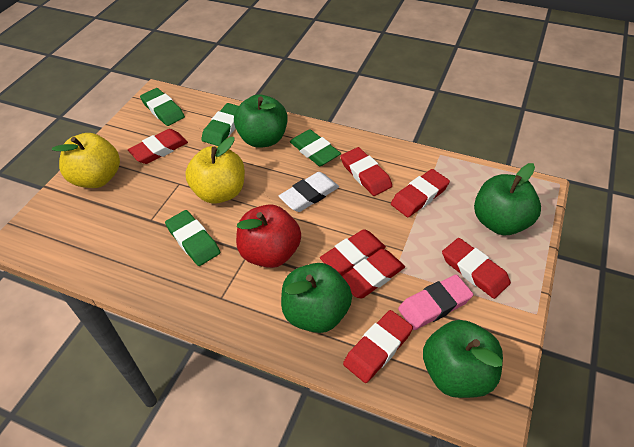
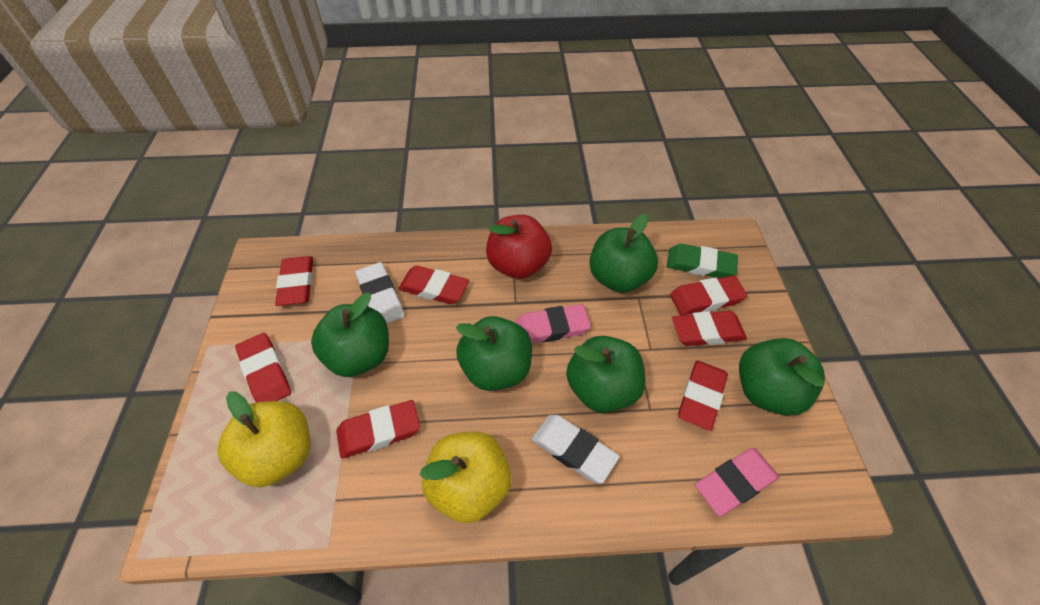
green apple: 4 -> 5
green eraser: 4 -> 1
pink eraser: 1 -> 2
white eraser: 1 -> 2

